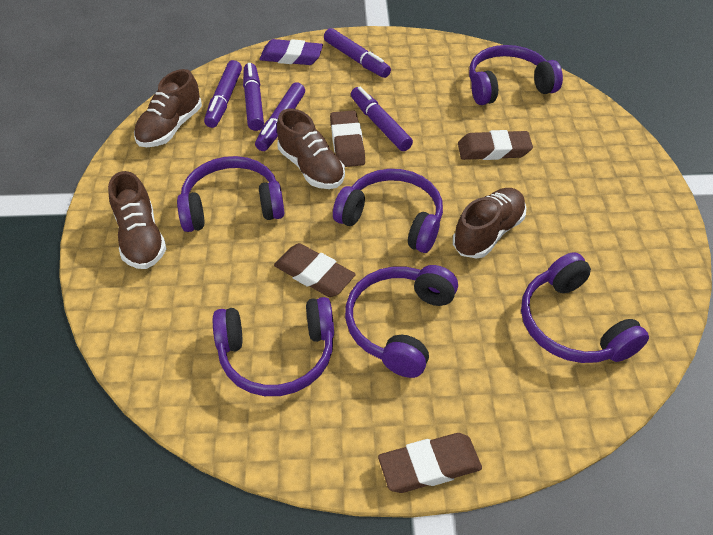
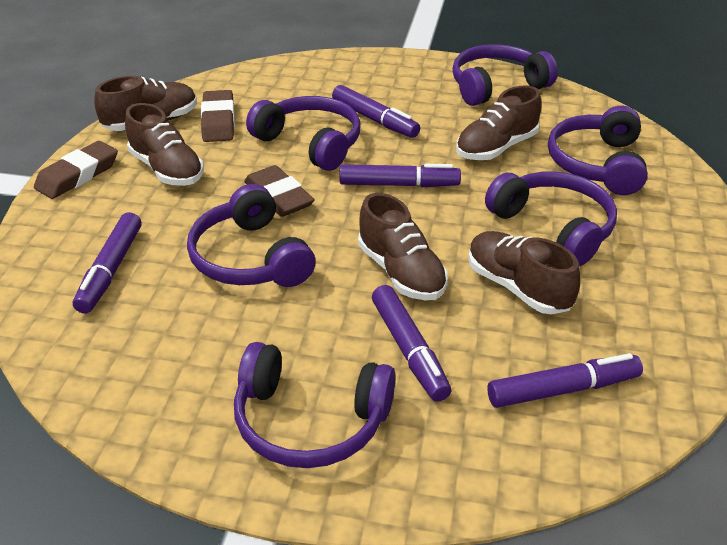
brown eraser: 4 -> 3
brown shoe: 4 -> 5
purple eraser: 1 -> 0

